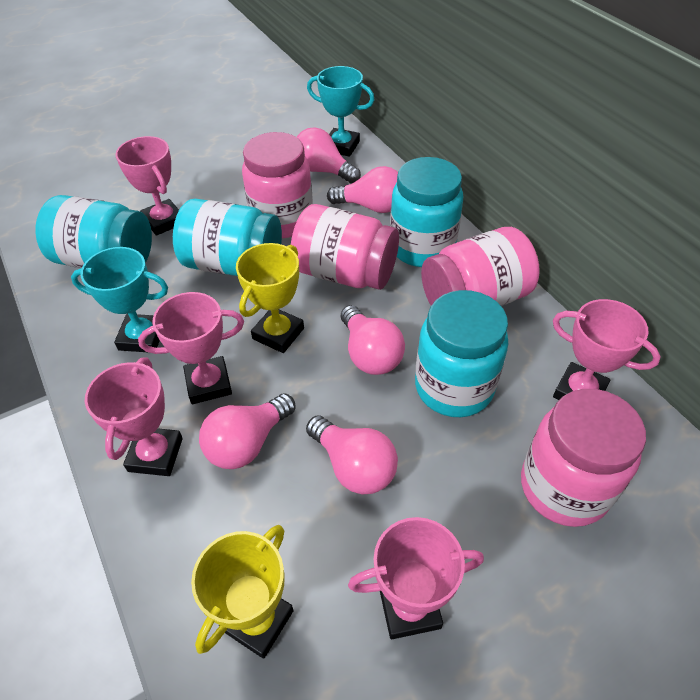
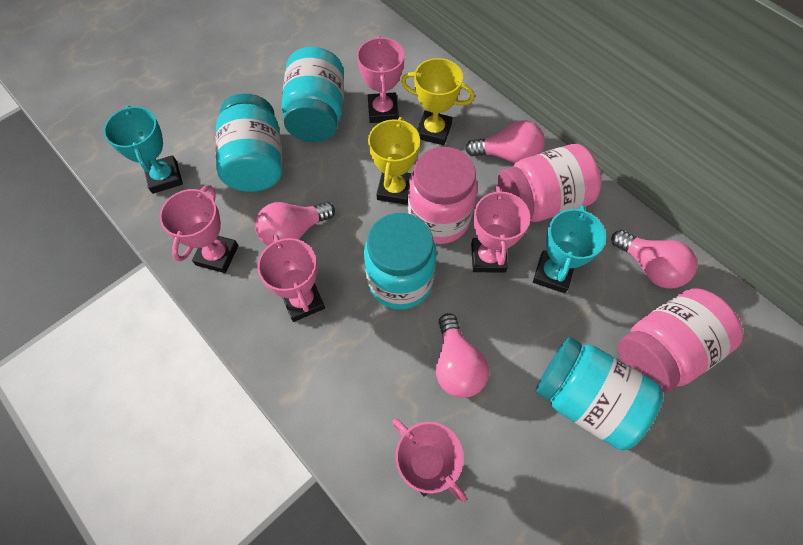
pink jar: 4 -> 3
pink light bulb: 5 -> 4

